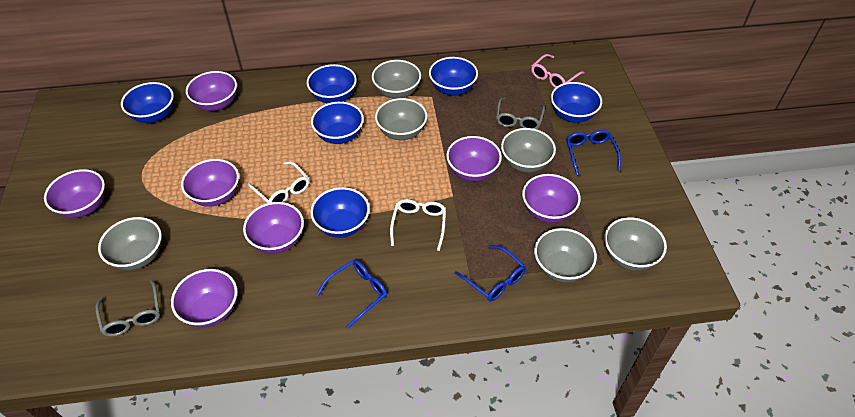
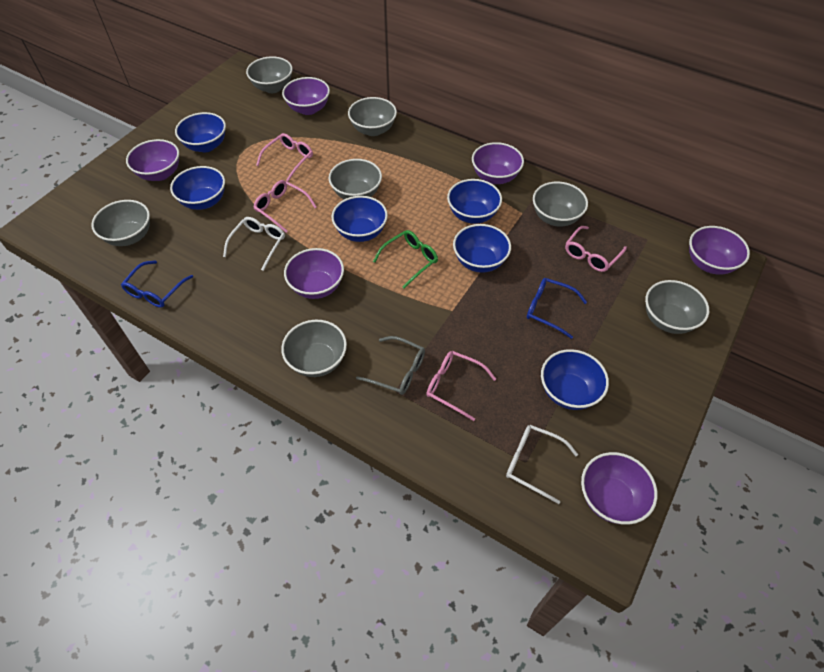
blue glasses: 3 -> 2
green glasses: 0 -> 1
grey bowl: 6 -> 7
grey glasses: 2 -> 1
pink glasses: 1 -> 4
purple bowl: 7 -> 6

